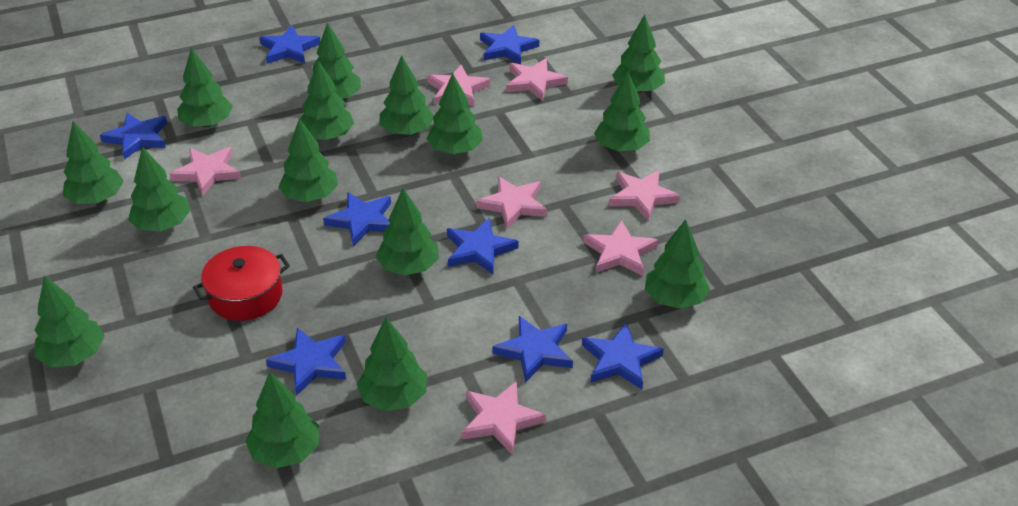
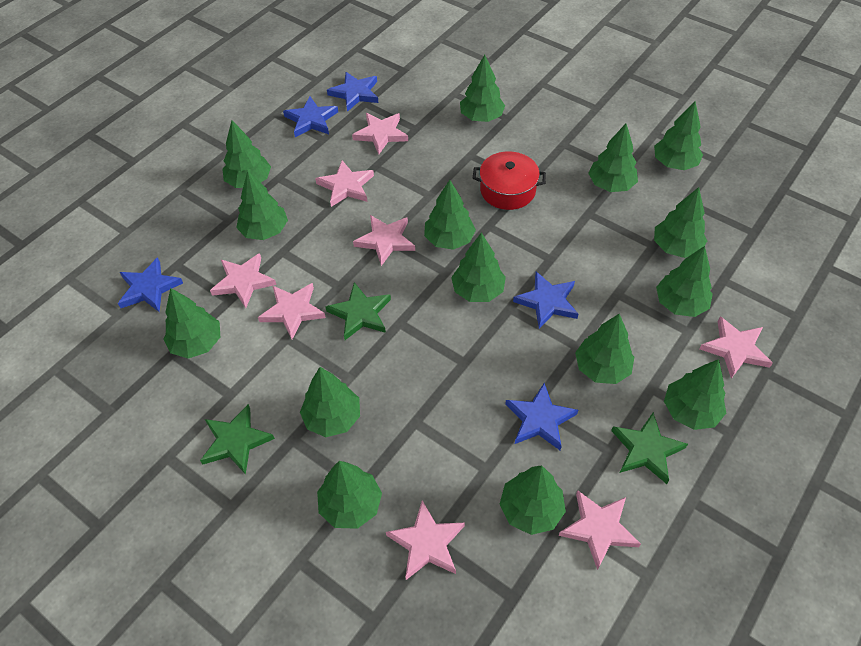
blue star: 8 -> 5
green star: 0 -> 3
pink star: 7 -> 8

